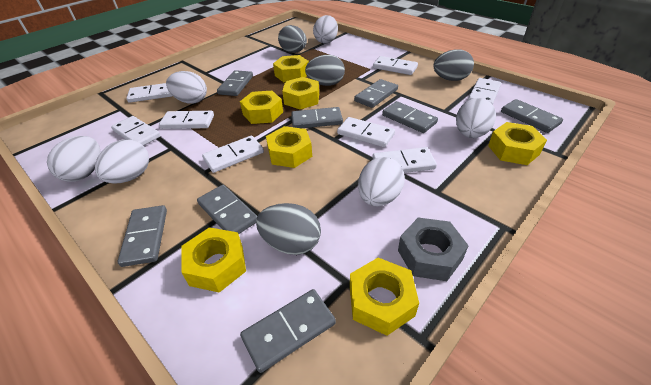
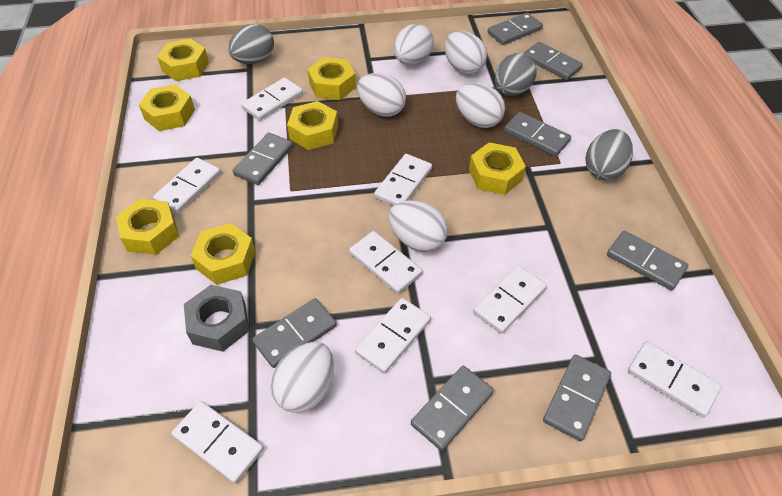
grey egg: 4 -> 3

